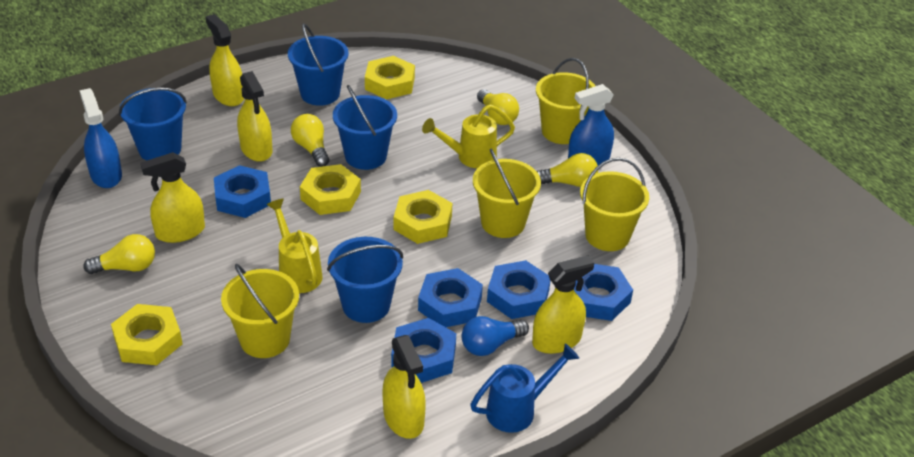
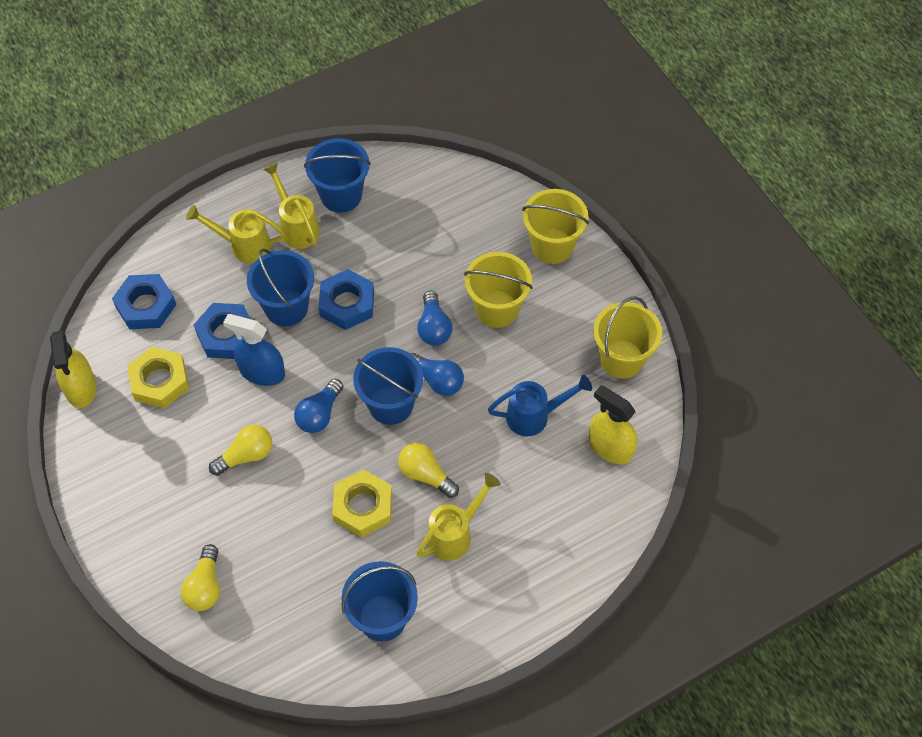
blue light bulb: 1 -> 3
blue nut: 5 -> 3
blue spray bottle: 2 -> 1
yellow bucket: 4 -> 3
yellow light bulb: 4 -> 3
yellow nut: 4 -> 2
yellow spray bottle: 5 -> 2
yellow watering can: 2 -> 3

